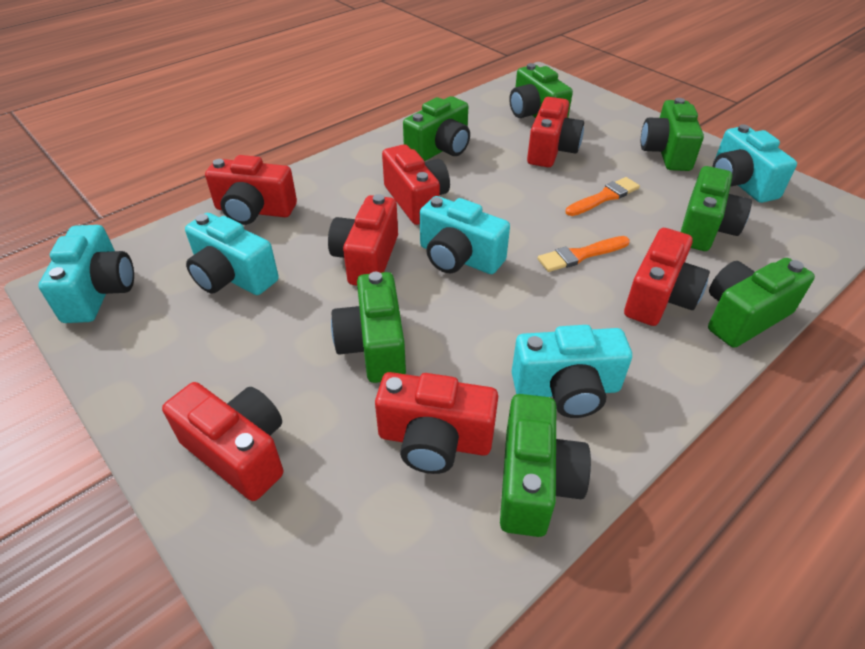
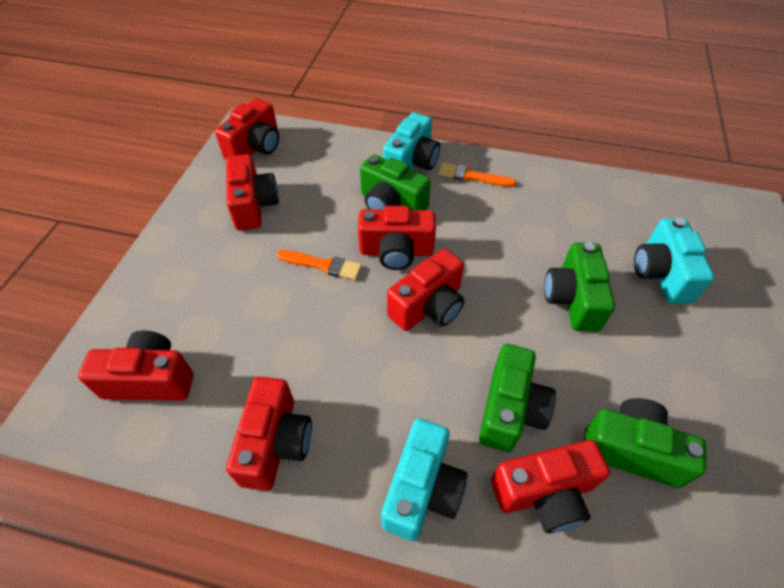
green camera: 7 -> 4
turquoise camera: 5 -> 3

